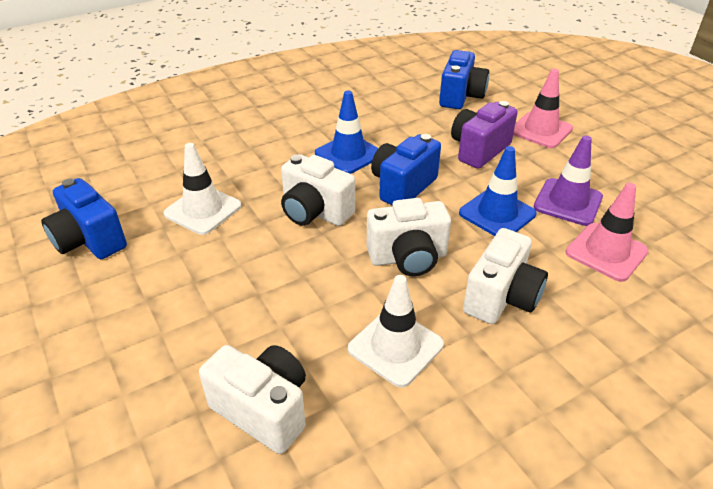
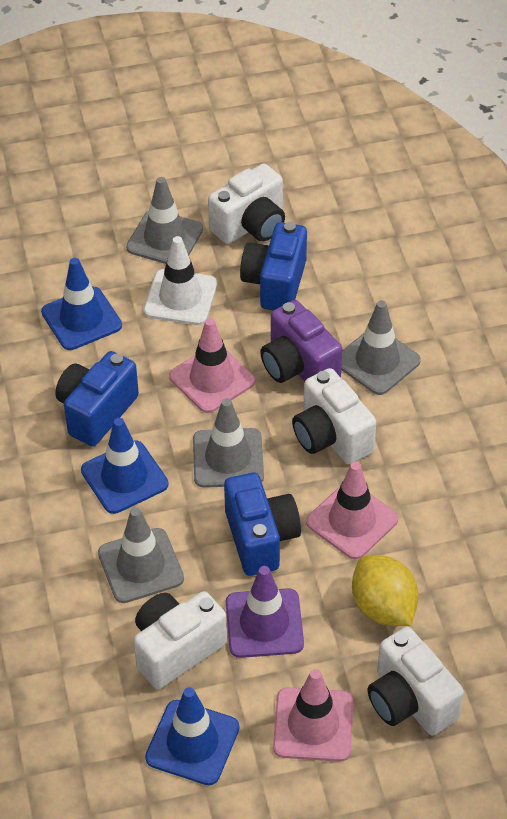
blue traffic cone: 2 -> 3
grey traffic cone: 0 -> 4
pink traffic cone: 2 -> 3
white traffic cone: 2 -> 1
yellow lemon: 0 -> 1

